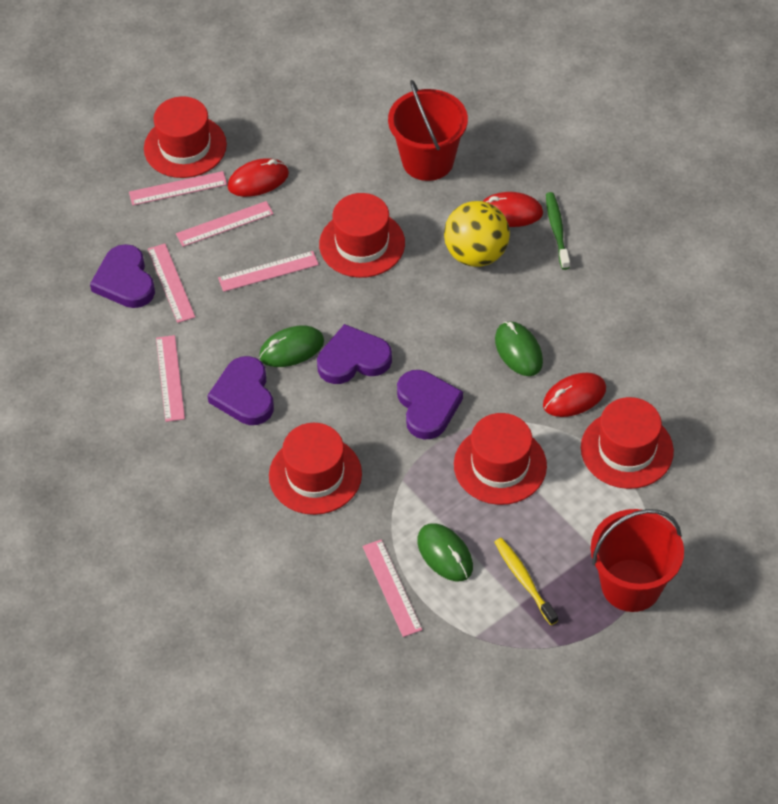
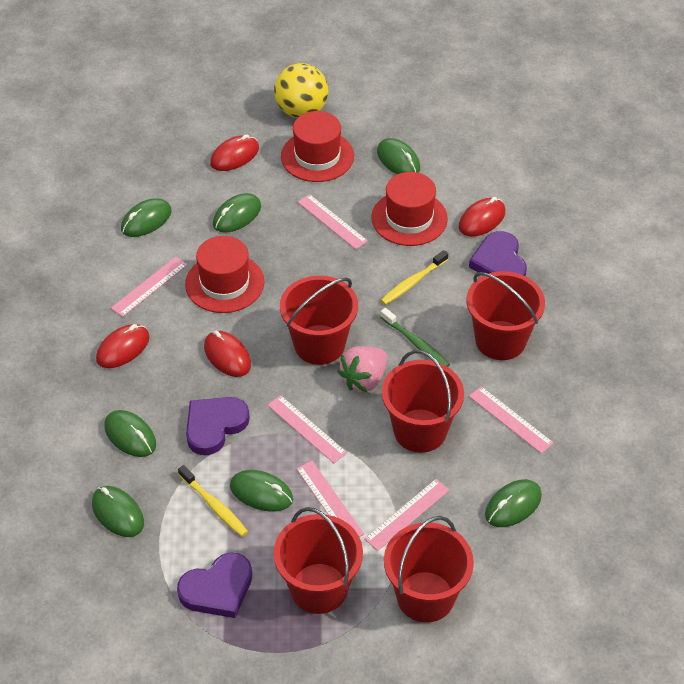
green mouse: 3 -> 7
pink strawberry: 0 -> 1
purple heart: 4 -> 3
red bucket: 2 -> 5
red hat: 5 -> 3
red mouse: 3 -> 4
yellow toothbrush: 1 -> 2

